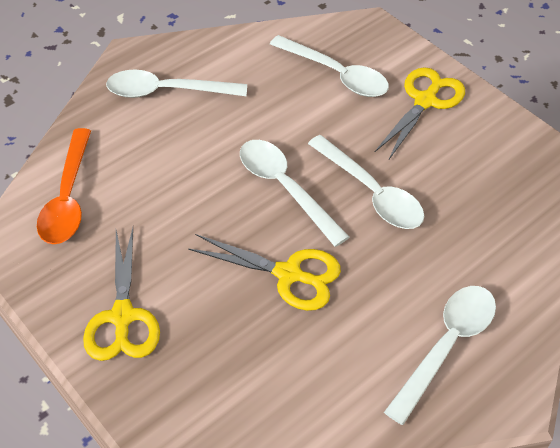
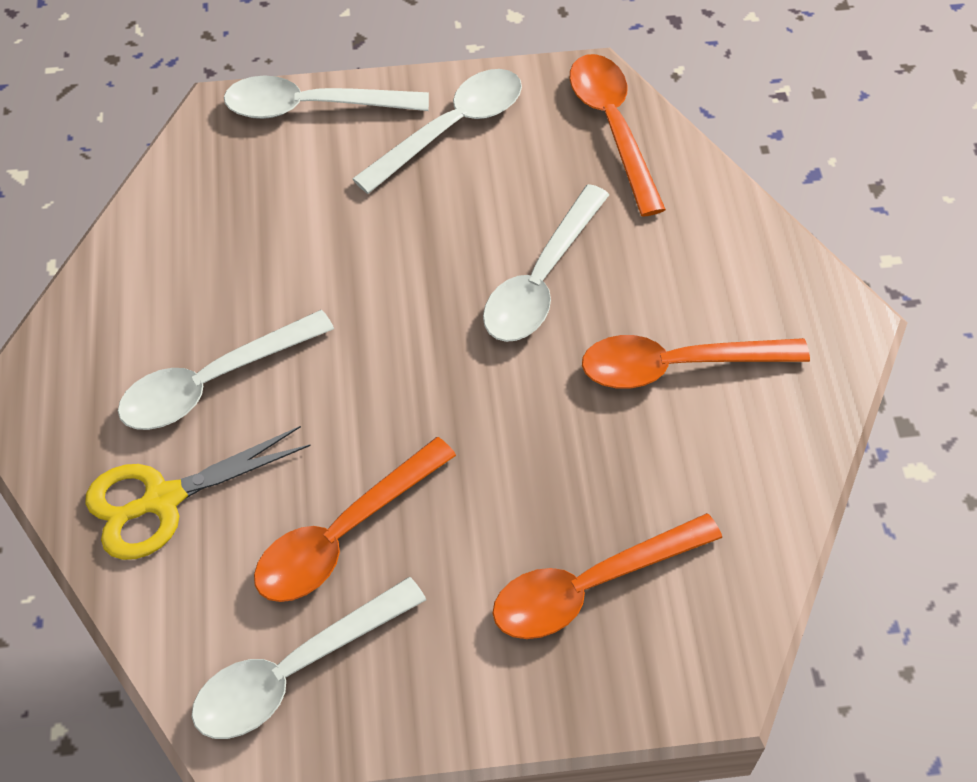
orange spoon: 1 -> 4
yellow scissors: 3 -> 1

